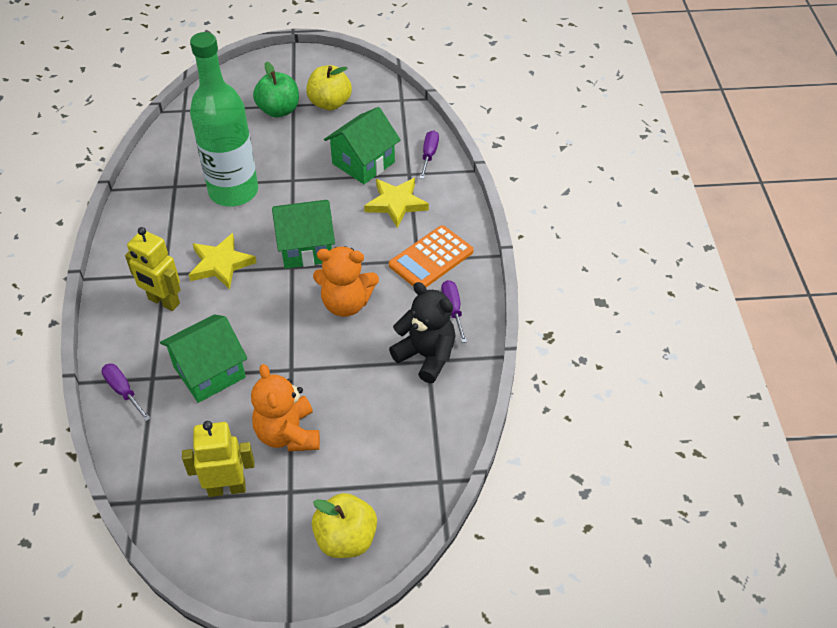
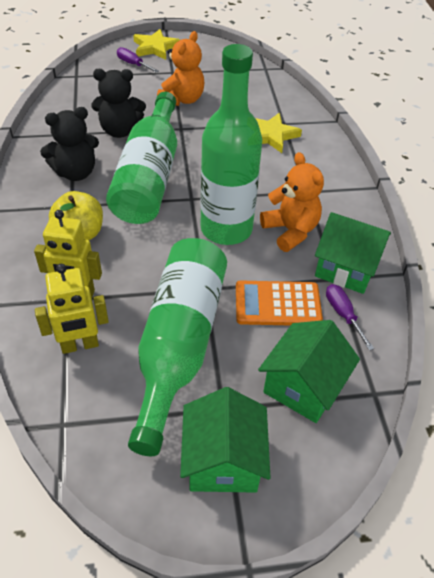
black teddy bear: 1 -> 2
green apple: 1 -> 0
green bottle: 1 -> 3
purple screwdriver: 3 -> 2
yellow apple: 2 -> 1

